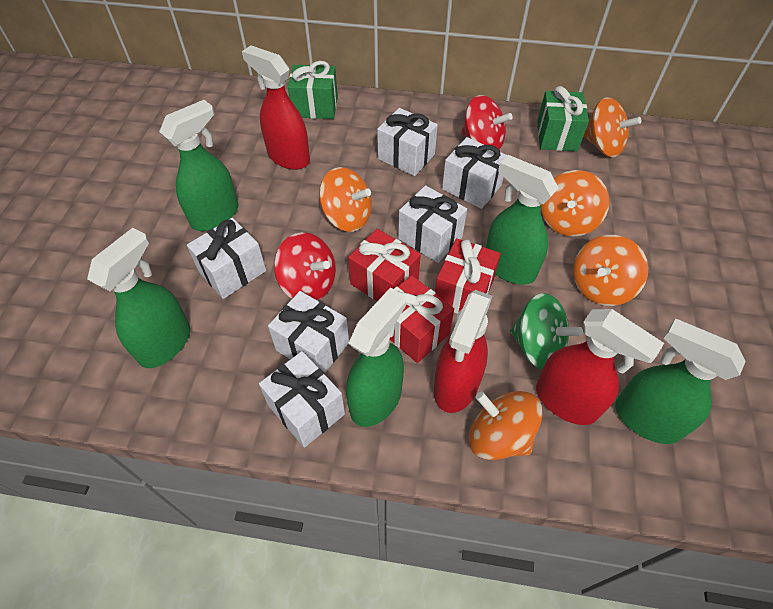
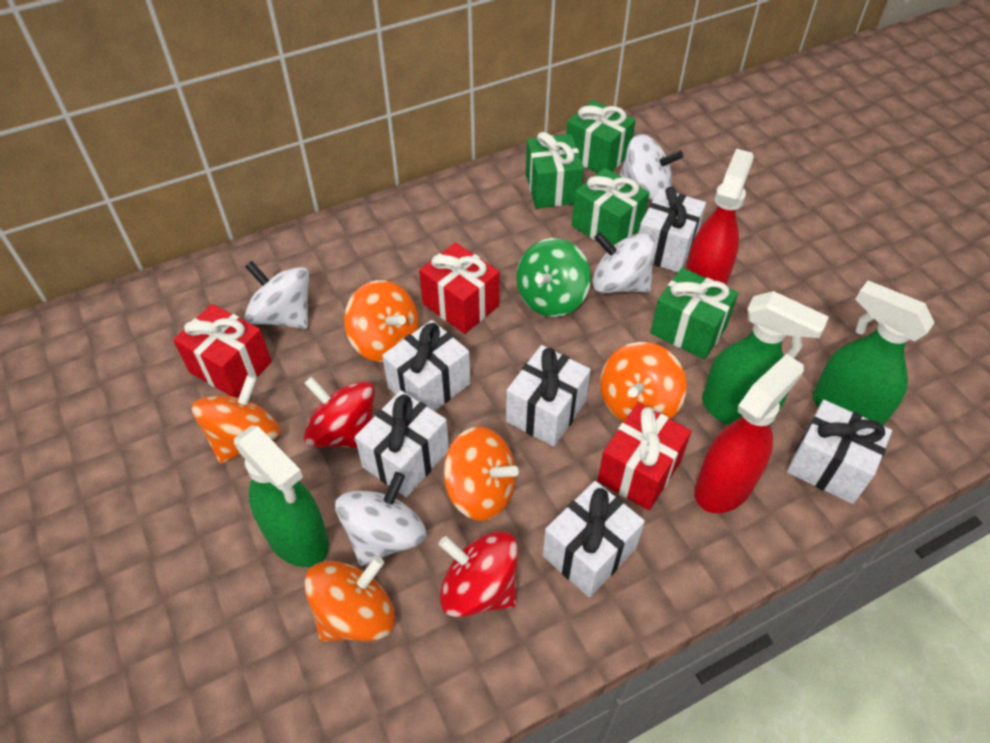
green gift: 2 -> 4
green spray bottle: 5 -> 3
red spray bottle: 3 -> 2
white spinning top: 0 -> 4

